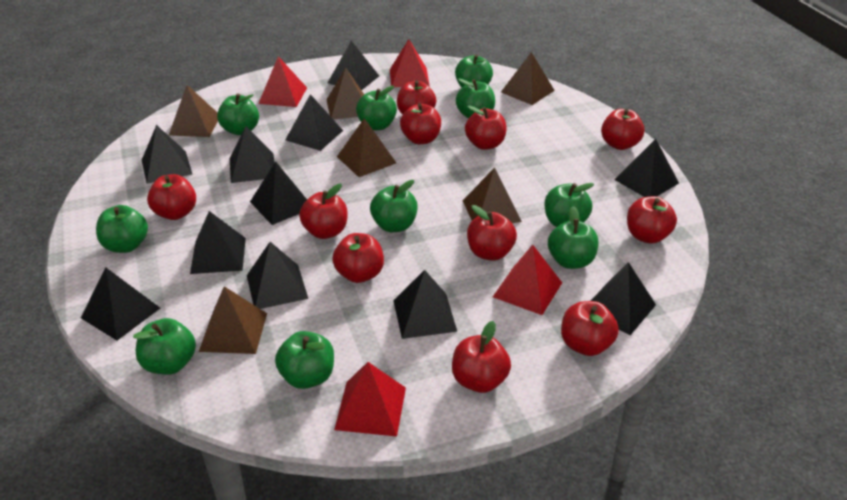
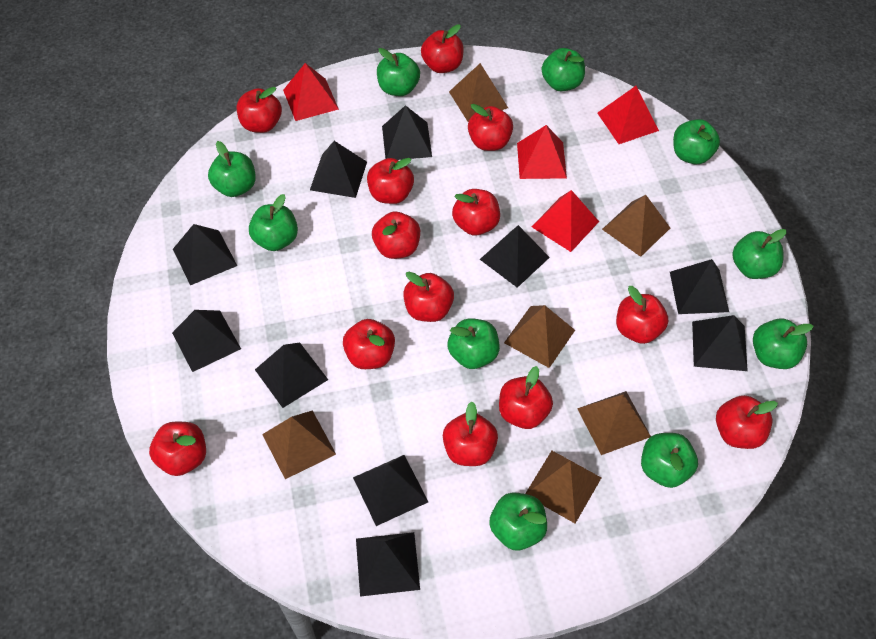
black pyramid: 11 -> 10
red apple: 11 -> 13

